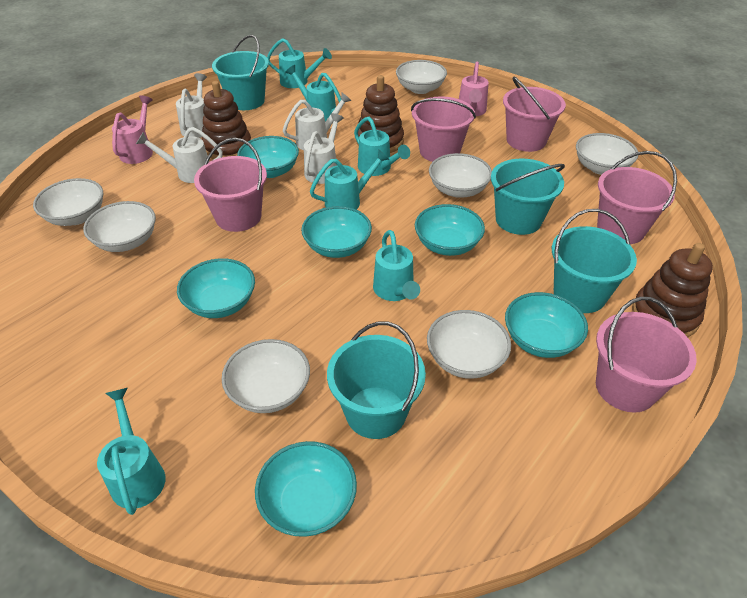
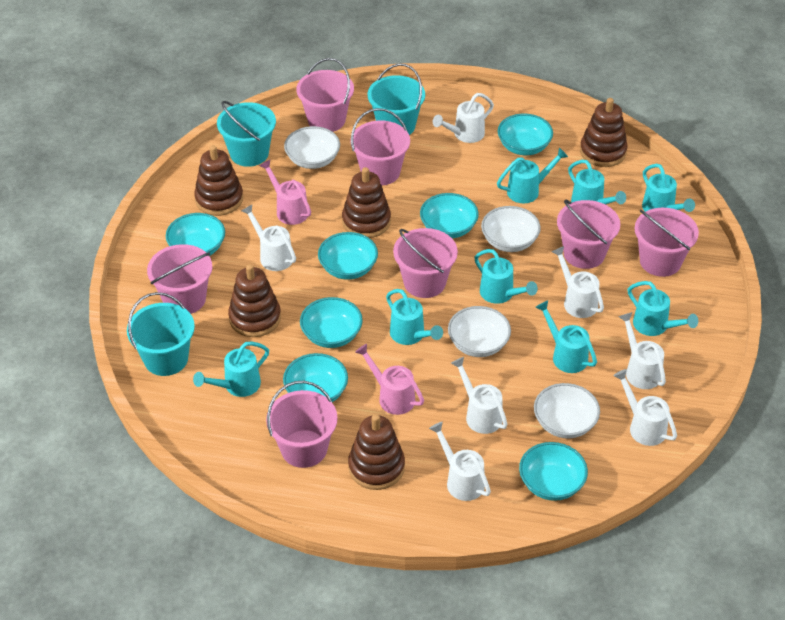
brown stacking toy: 3 -> 5
pink bucket: 5 -> 7
turquoise bowl: 6 -> 7
turquoise bucket: 4 -> 3
turquoise watering can: 6 -> 8
white bowl: 7 -> 4
white watering can: 4 -> 7

